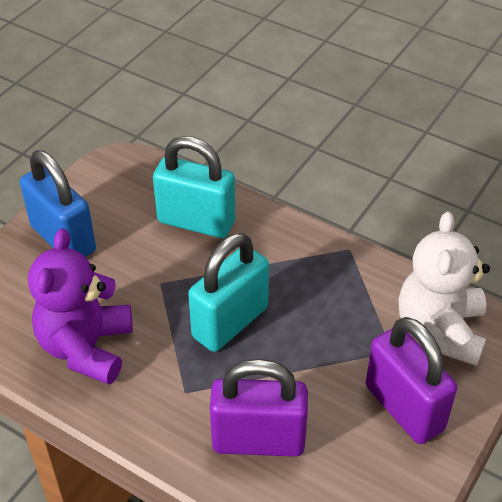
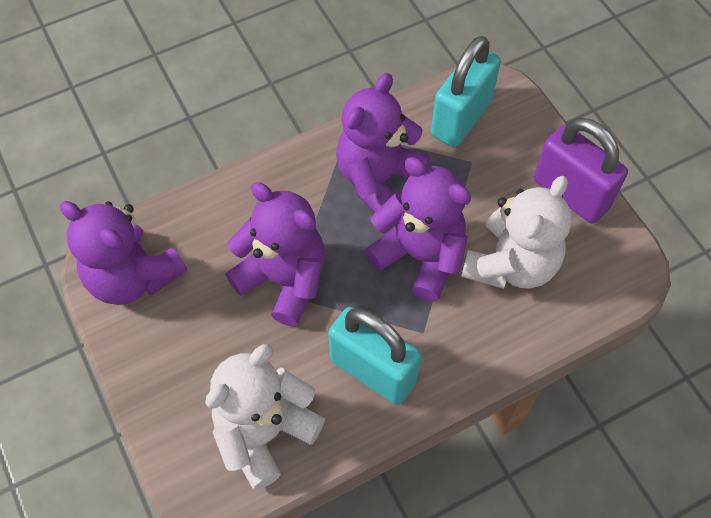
blue padlock: 1 -> 0
purple padlock: 2 -> 1
purple teddy bear: 1 -> 4
white teddy bear: 1 -> 2

